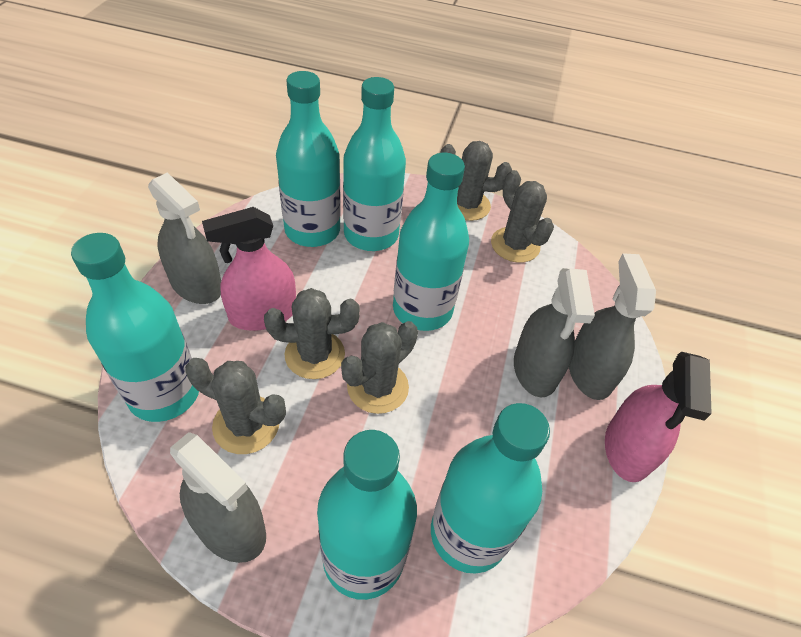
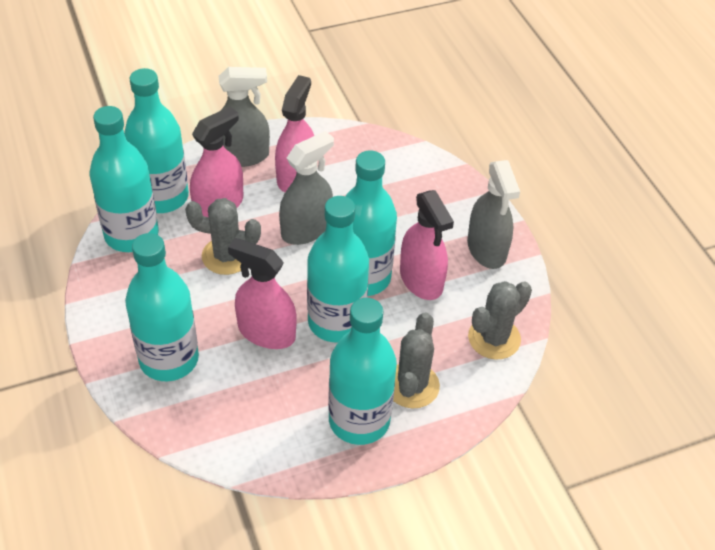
grey cactus: 5 -> 3
grey spray bottle: 4 -> 3
pink spray bottle: 2 -> 4

